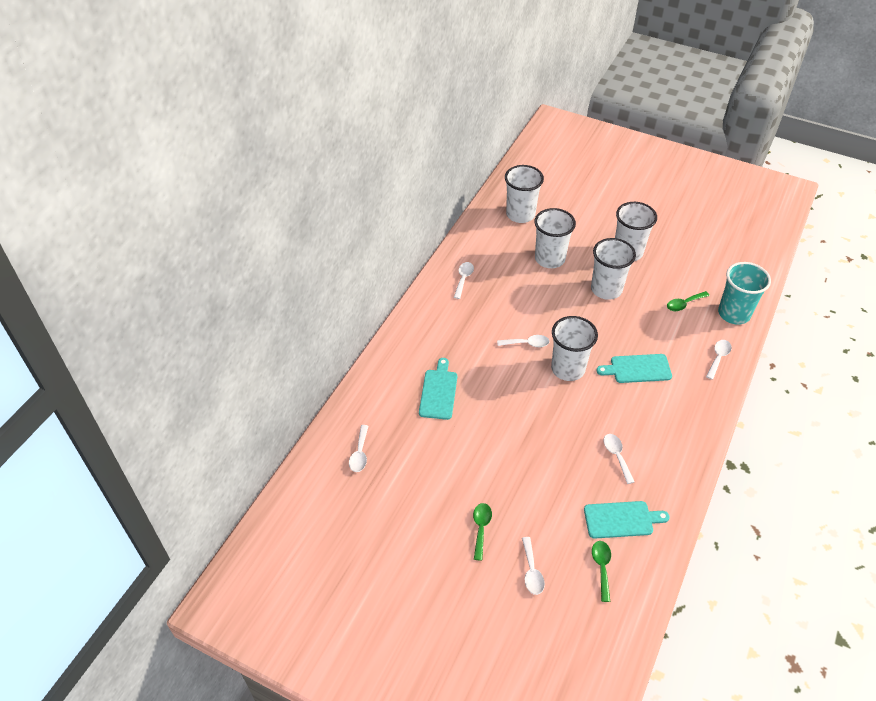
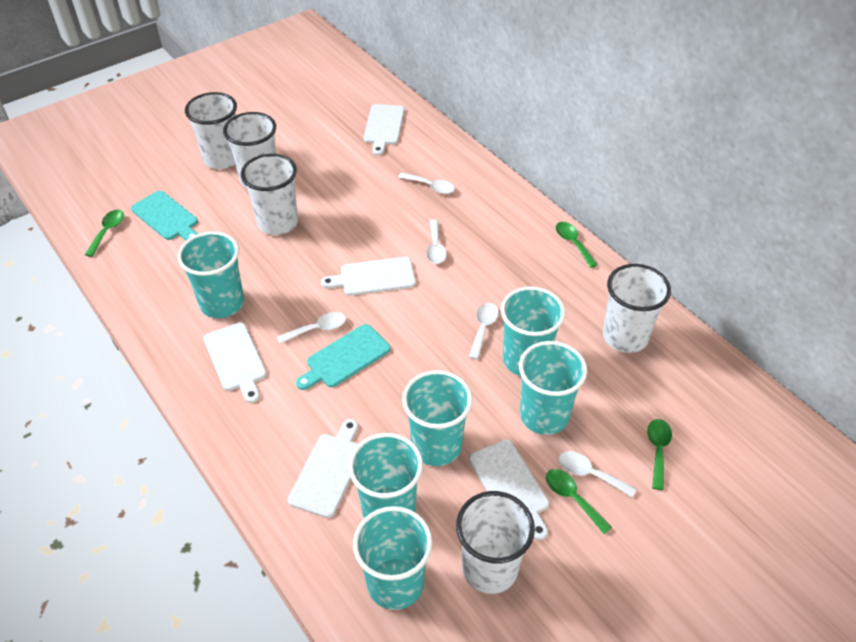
green spoon: 3 -> 4
turquoise cup: 1 -> 6
turquoise cutting board: 3 -> 2
white cutting board: 0 -> 5
white spoon: 6 -> 5

